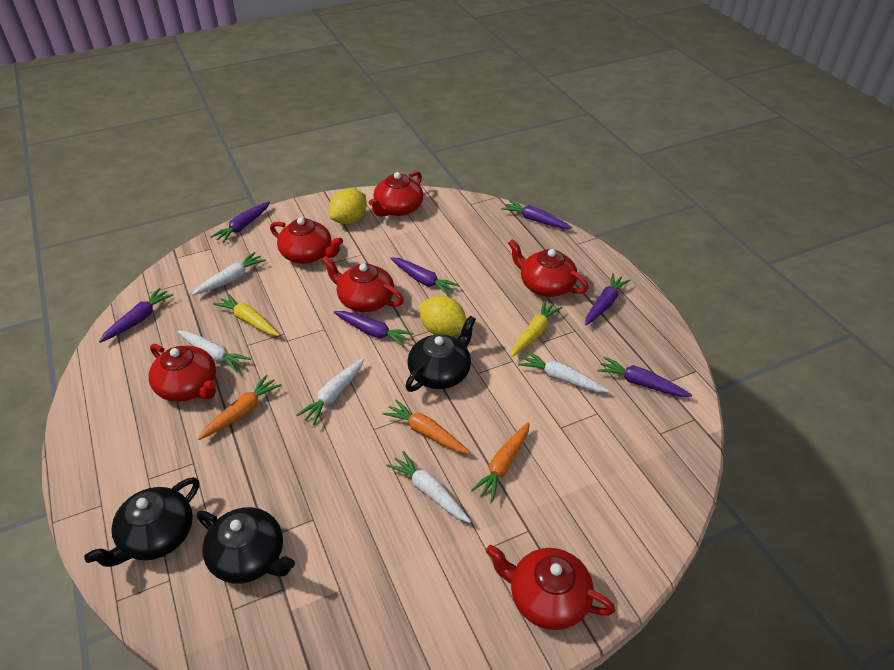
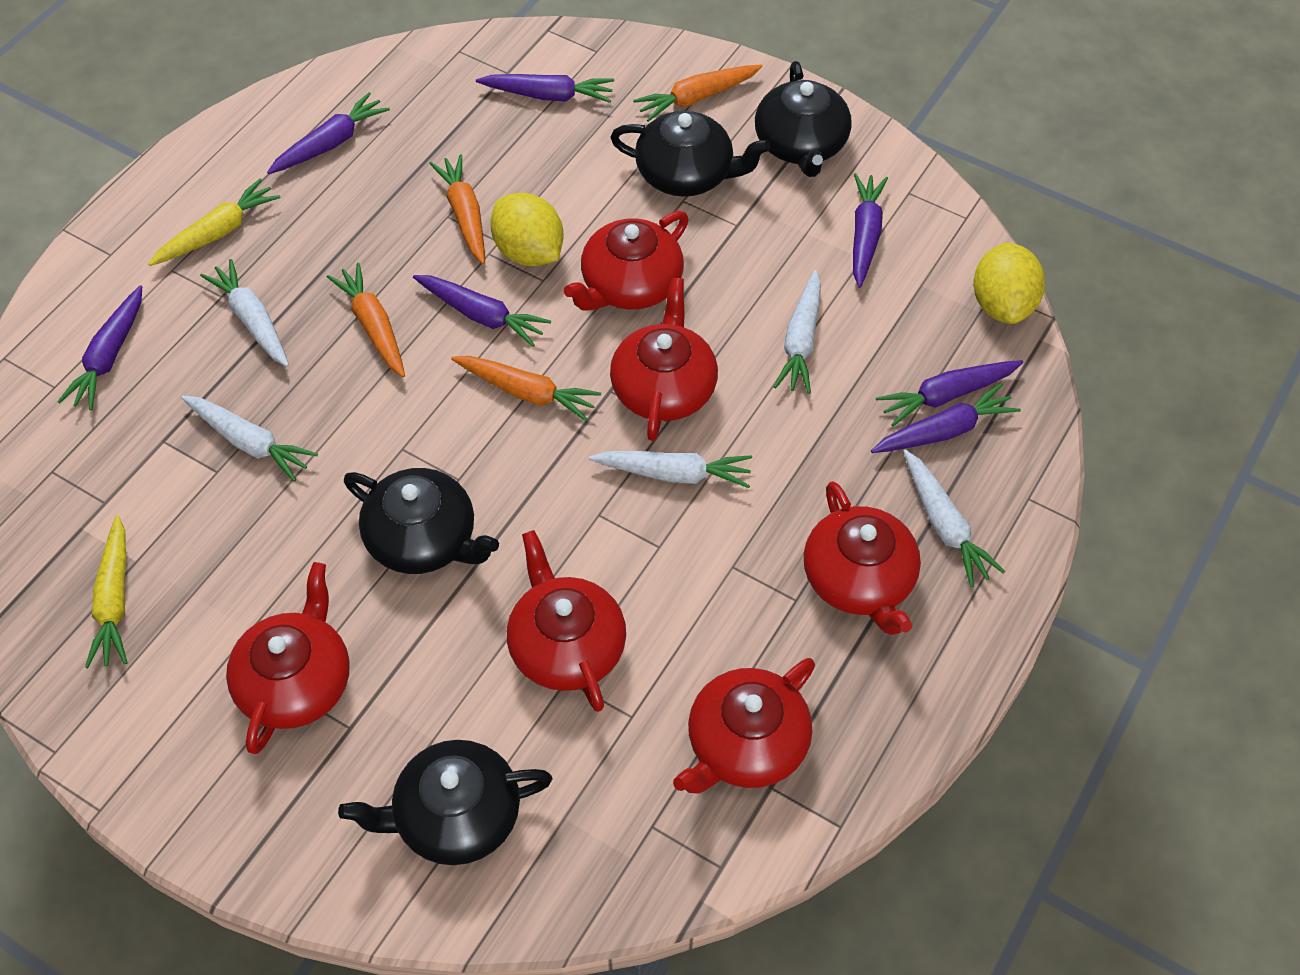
black teapot: 3 -> 4
orange carrot: 3 -> 4

